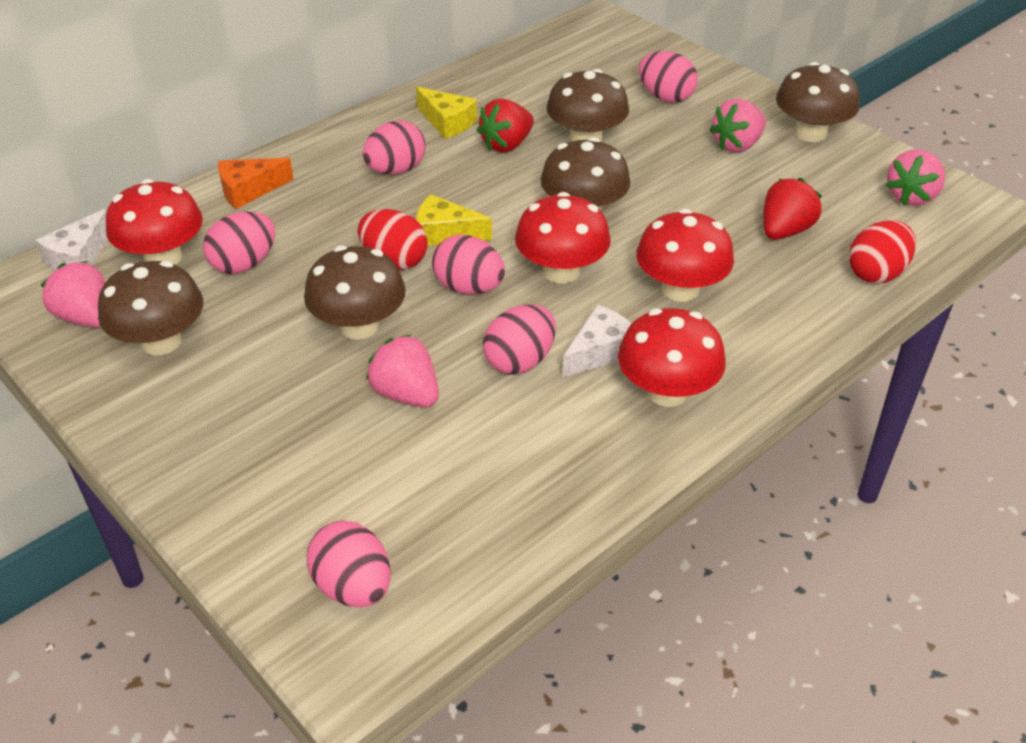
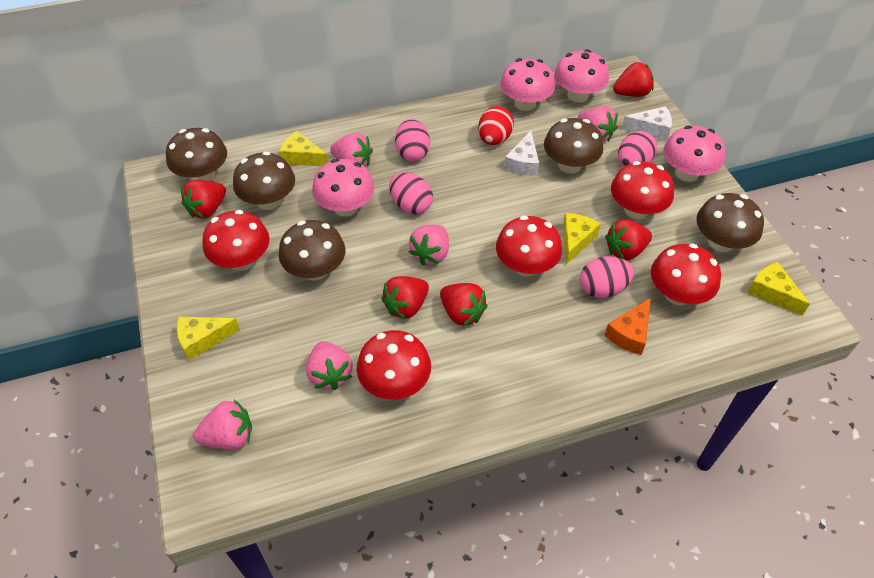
pink egg: 6 -> 4
pink mushroom: 0 -> 4
pink strawberry: 4 -> 5
red egg: 2 -> 1
red mushroom: 4 -> 5
red strawberry: 2 -> 5
yellow cheese: 2 -> 4

